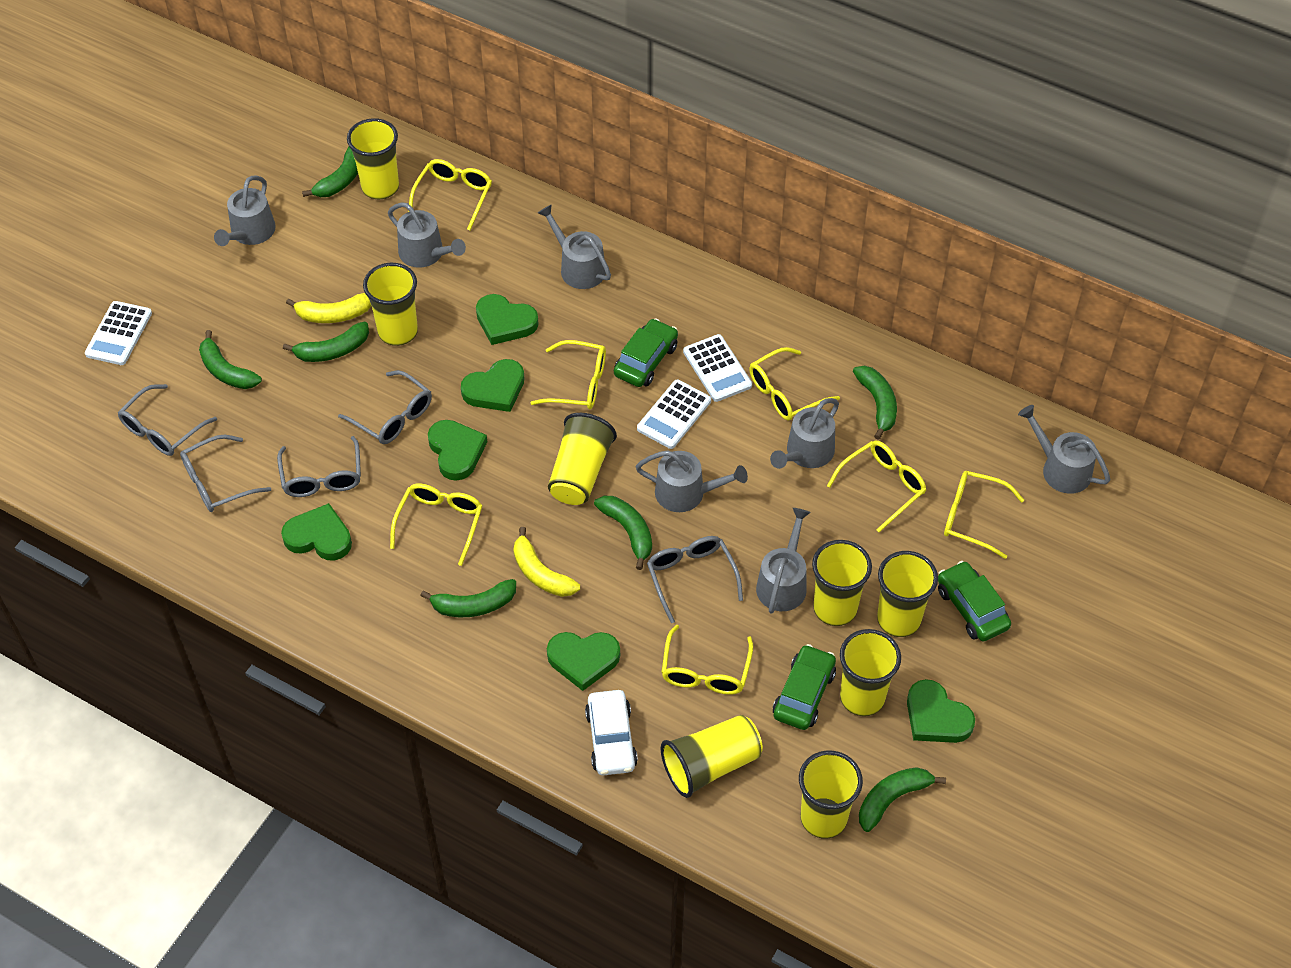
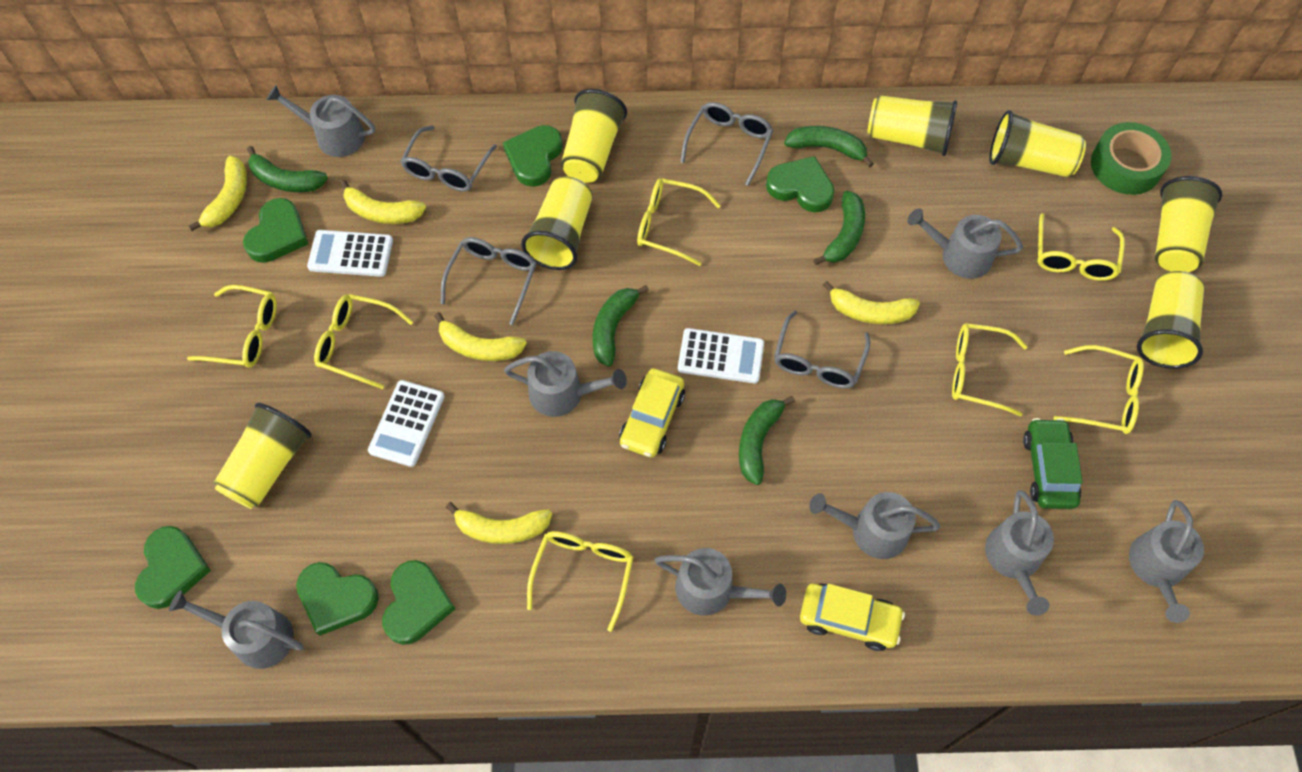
green banana: 7 -> 5
green car: 3 -> 1
green tape: 0 -> 1
grey glasses: 5 -> 4
grey watering can: 7 -> 8
white car: 1 -> 0
yellow banana: 2 -> 5
yellow car: 0 -> 2
yellow cup: 8 -> 7

